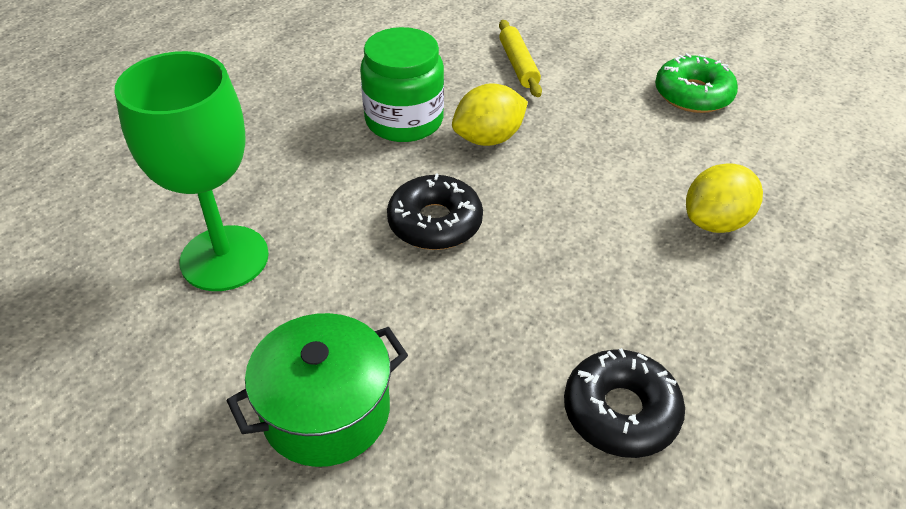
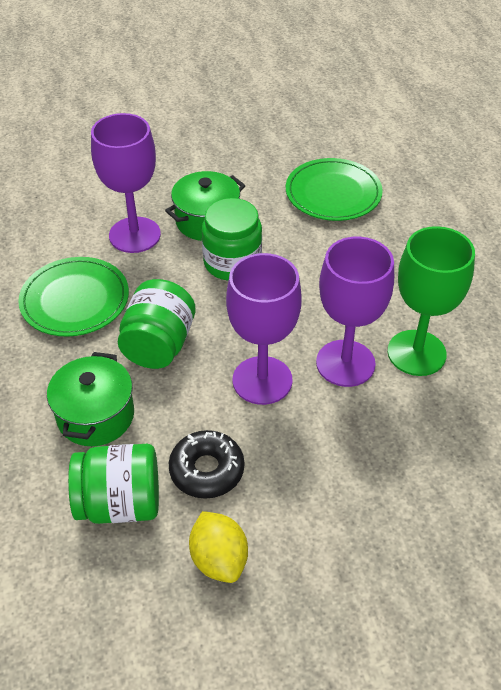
black donut: 2 -> 1
green donut: 1 -> 0
green jar: 1 -> 3
green plate: 0 -> 2
green pot: 1 -> 2
purple goblet: 0 -> 3
yellow lemon: 2 -> 1
yellow rolling pin: 1 -> 0

